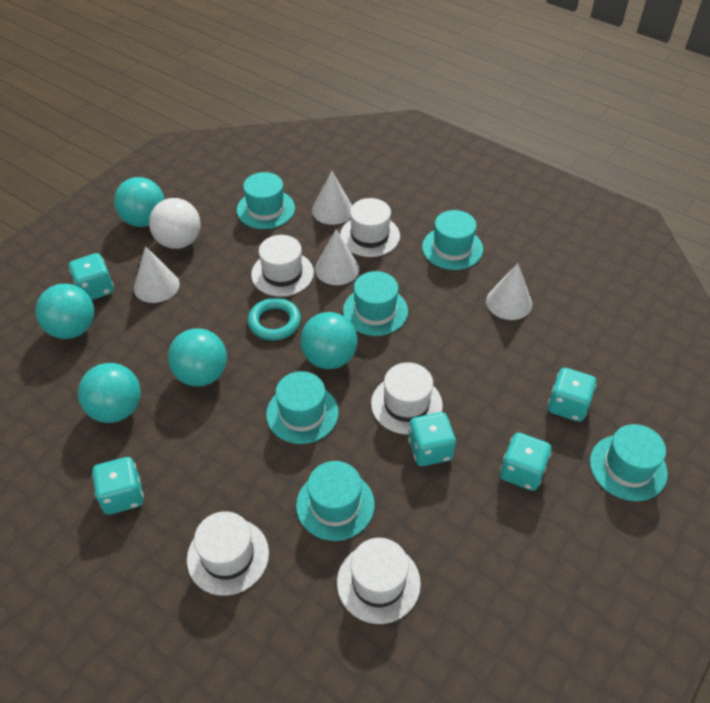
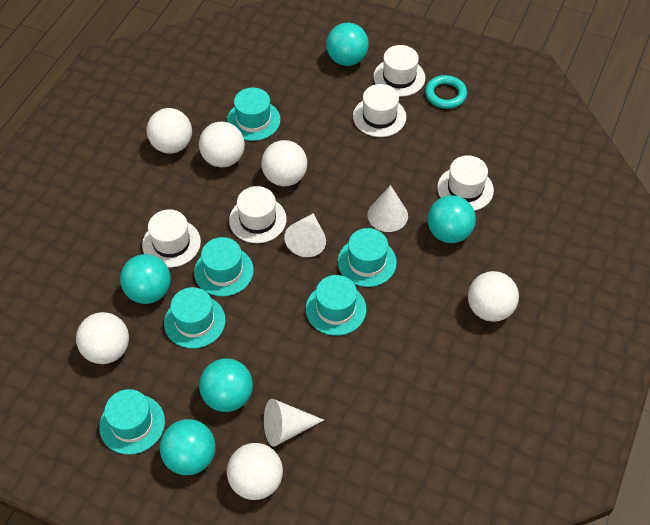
turquoise dice: 5 -> 0
white ball: 1 -> 6
white cone: 4 -> 3

